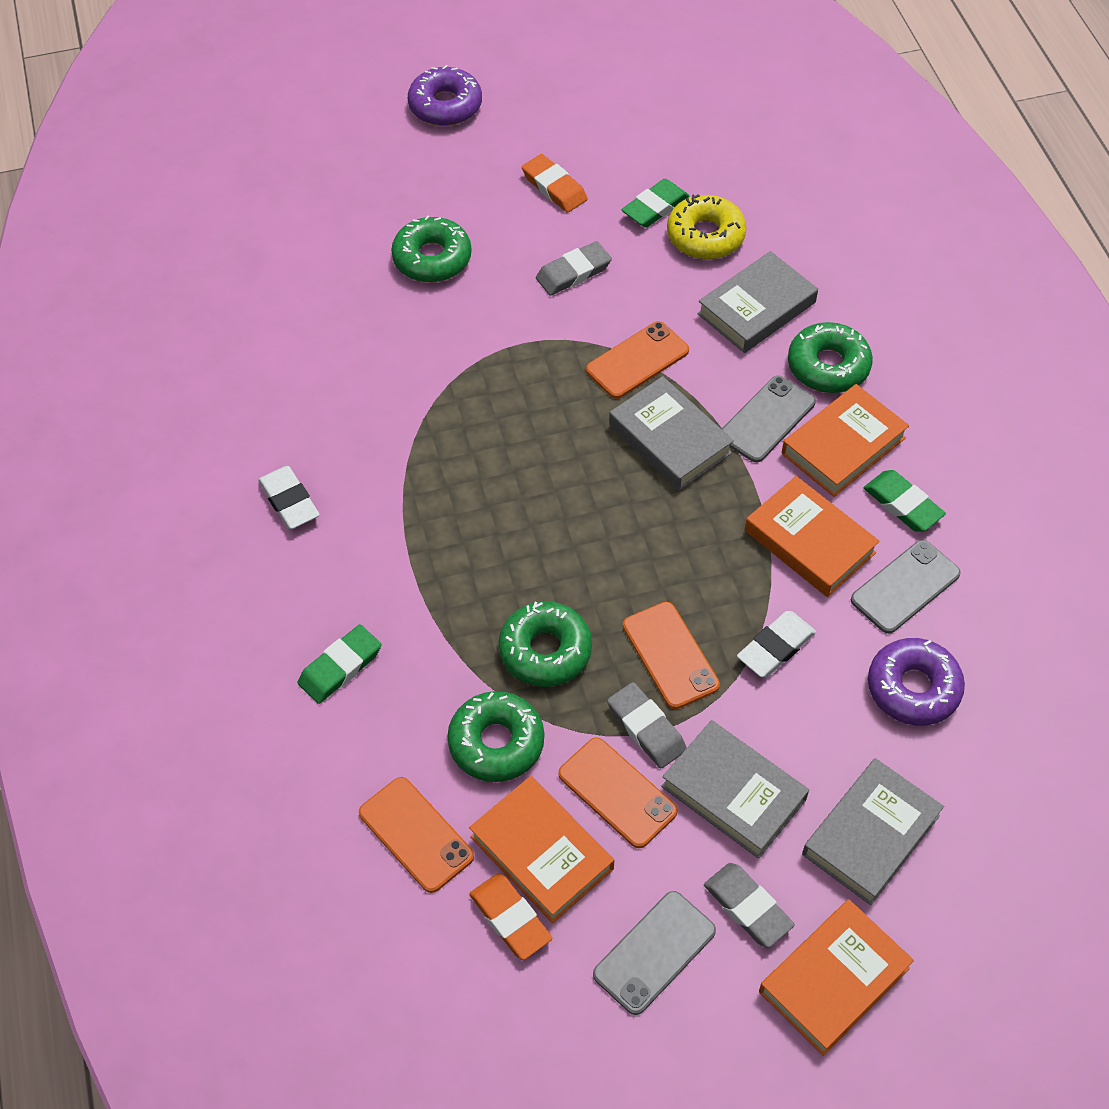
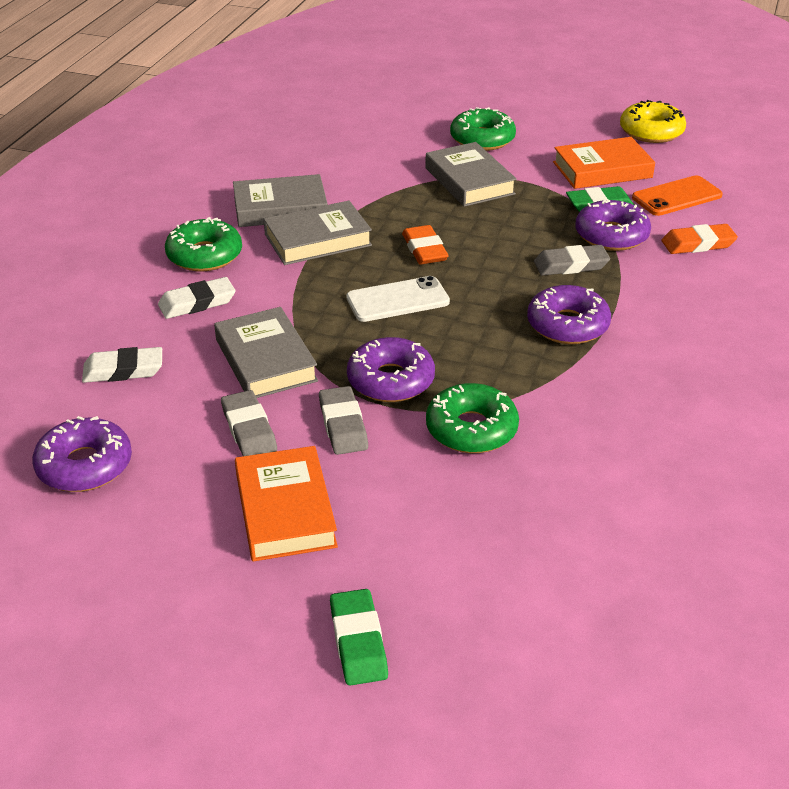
green donut: 4 -> 3
green eraser: 3 -> 2
grey phone: 3 -> 0
orange book: 4 -> 2
orange phone: 4 -> 1
purple donut: 2 -> 4
white phone: 0 -> 1

